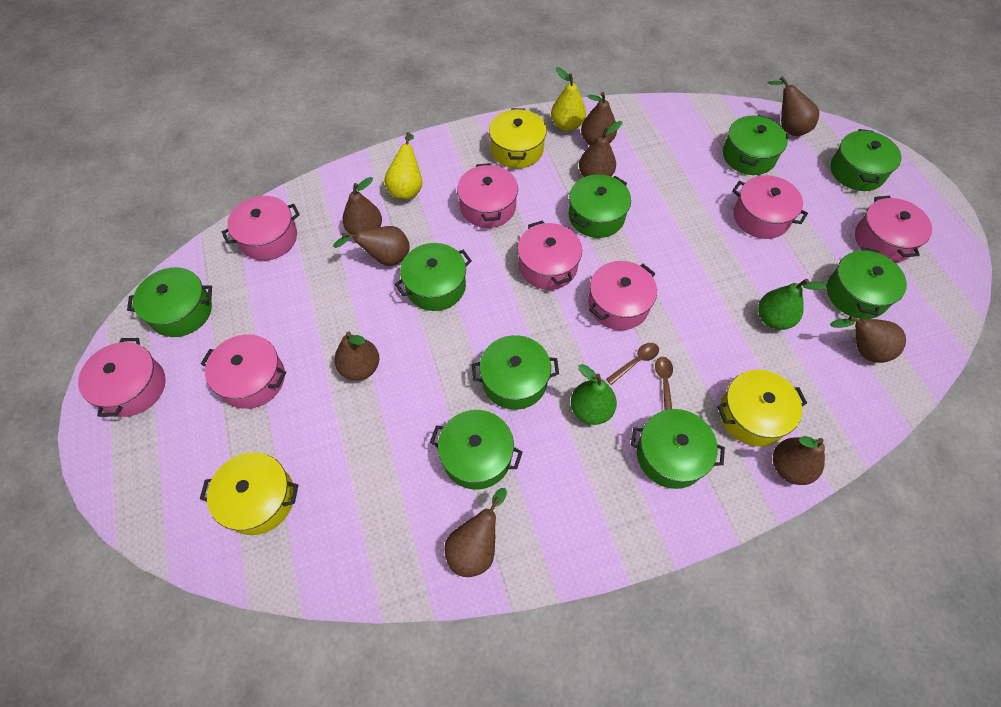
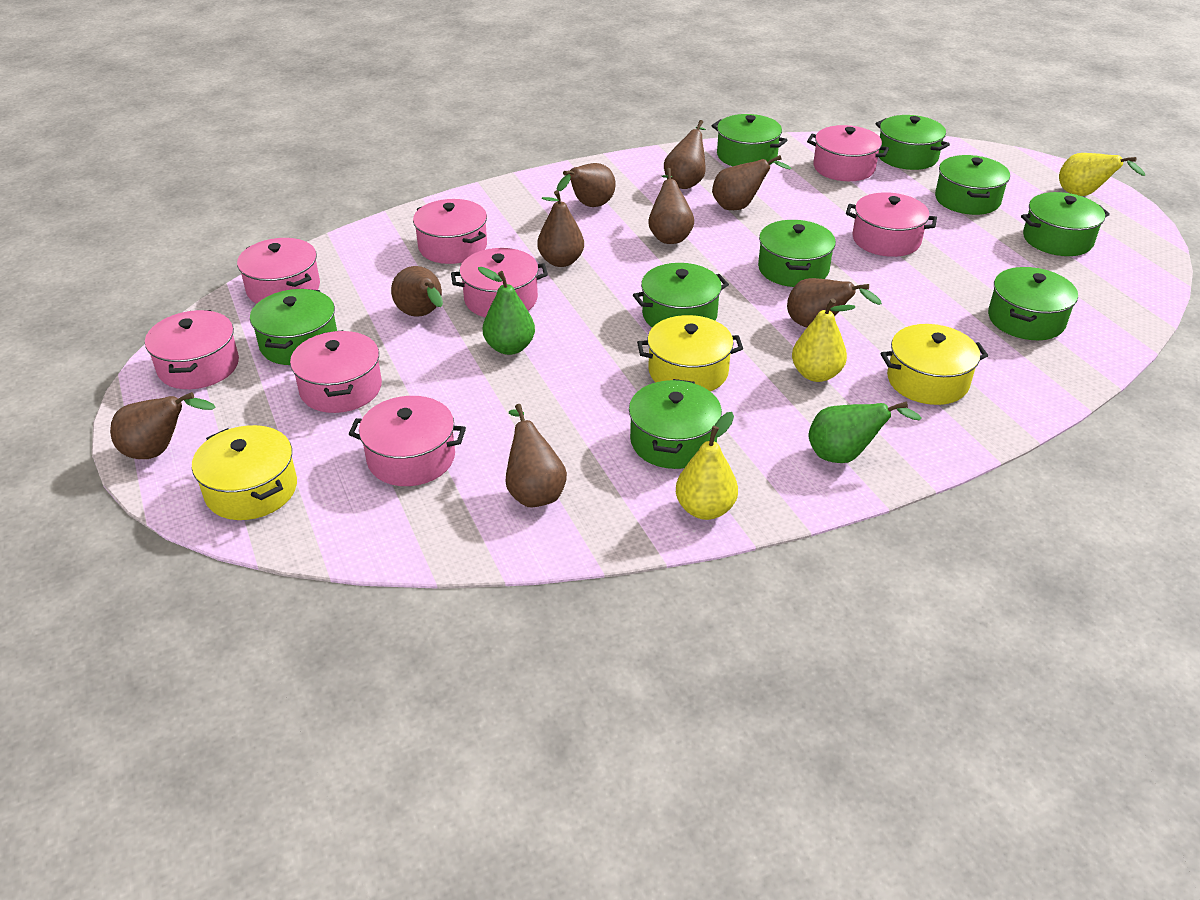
brown spoon: 2 -> 0
yellow pear: 2 -> 3

